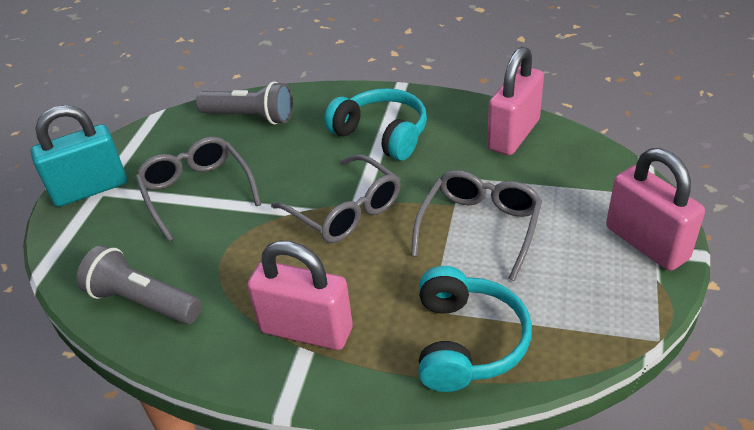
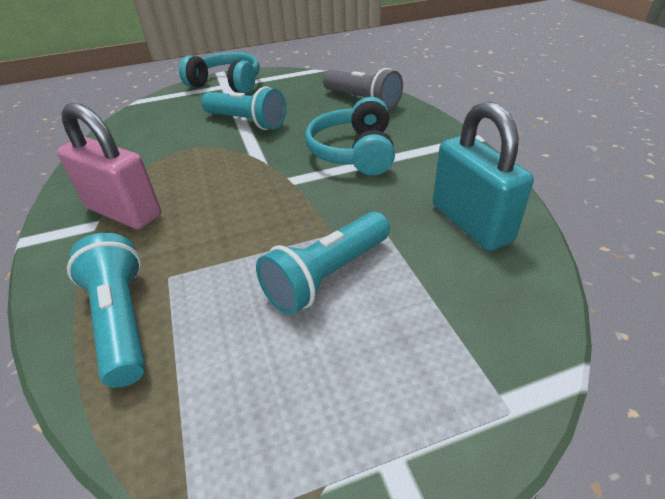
grey flashlight: 2 -> 1
grey glasses: 3 -> 0
pink padlock: 3 -> 1
turquoise flashlight: 0 -> 3

